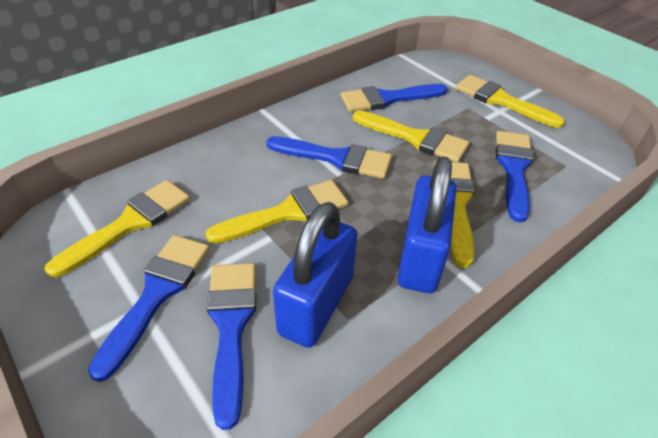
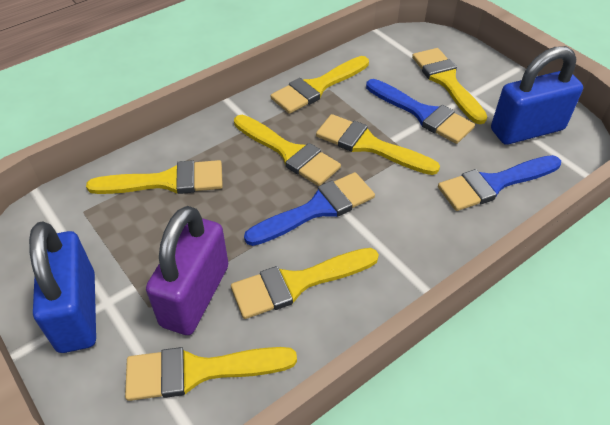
blue brush: 5 -> 3
purple padlock: 0 -> 1
yellow brush: 5 -> 7

